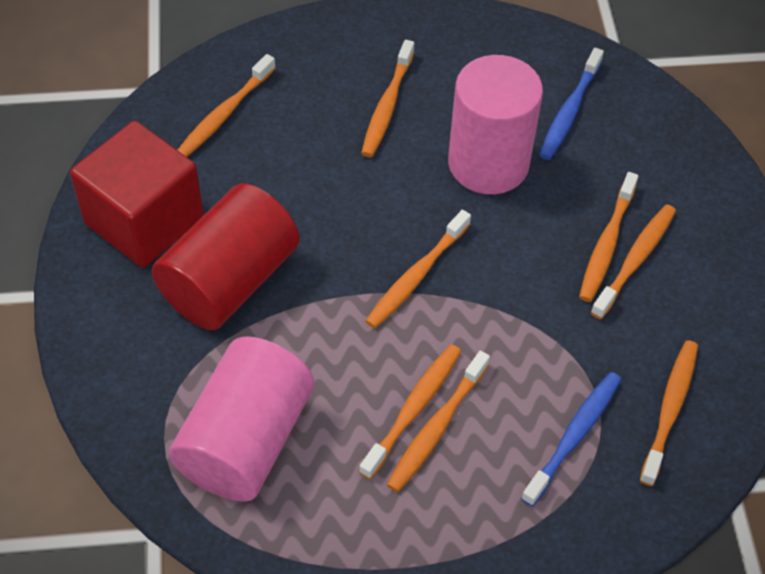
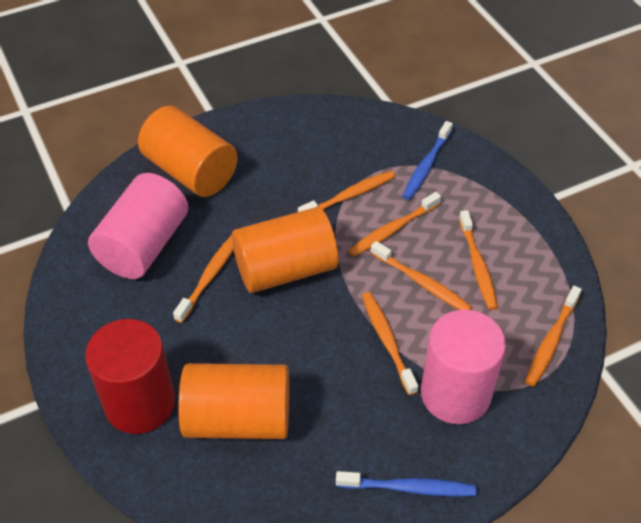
orange cylinder: 0 -> 3
orange toothbrush: 8 -> 7
red cube: 1 -> 0

